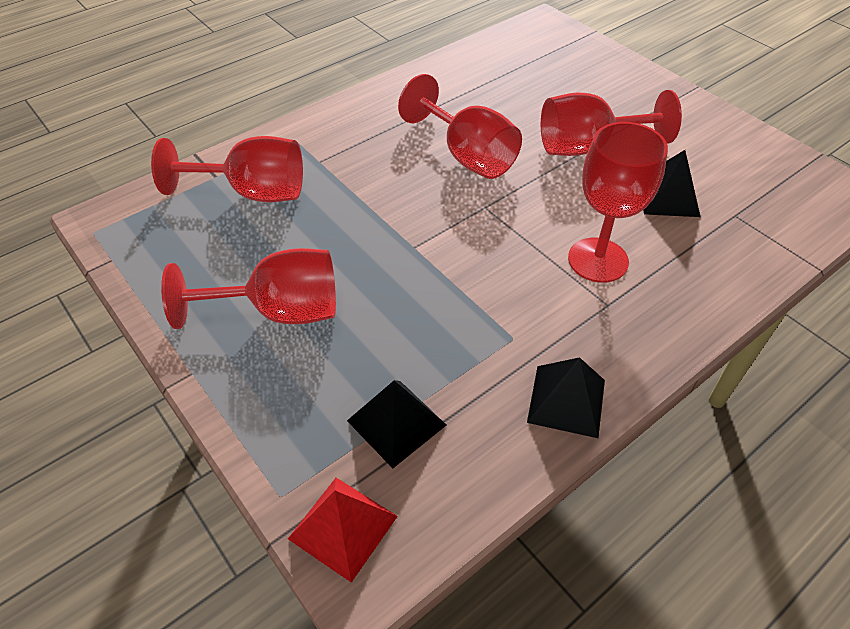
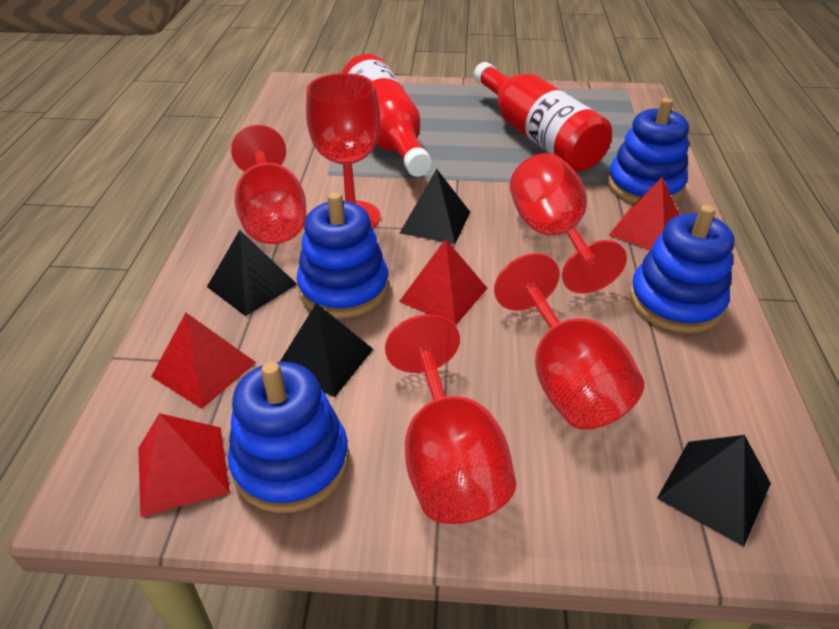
black pyramid: 3 -> 4
blue stacking toy: 0 -> 4
red bottle: 0 -> 2
red pyramid: 1 -> 4

